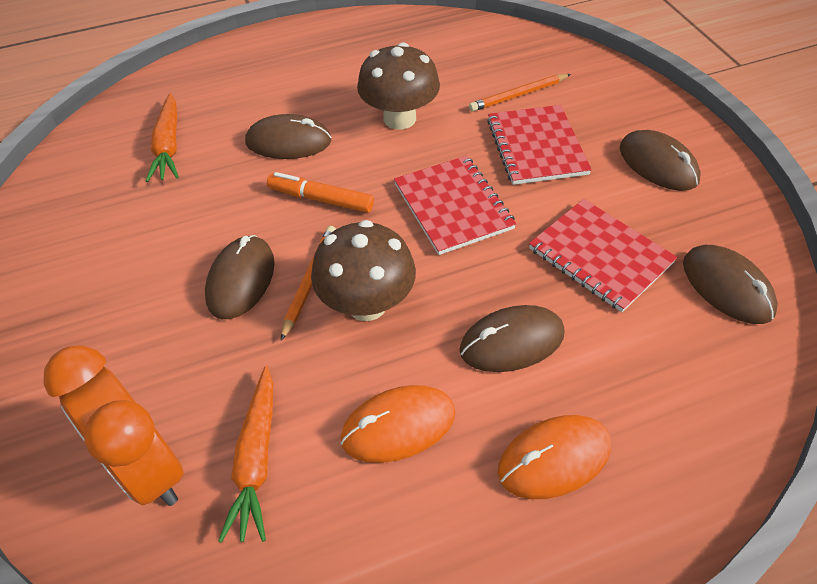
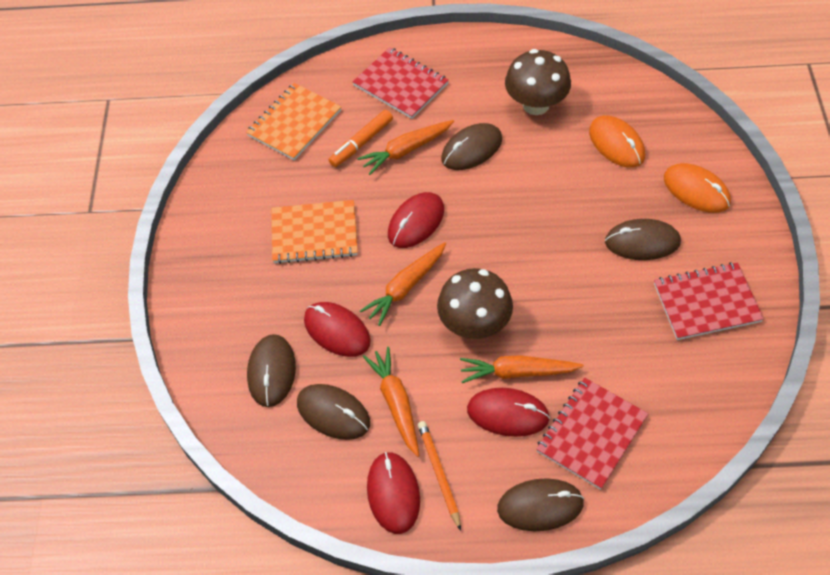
orange carrot: 2 -> 4
orange clock: 1 -> 0
orange notebook: 0 -> 2
orange pencil: 2 -> 1
red mouse: 0 -> 4

